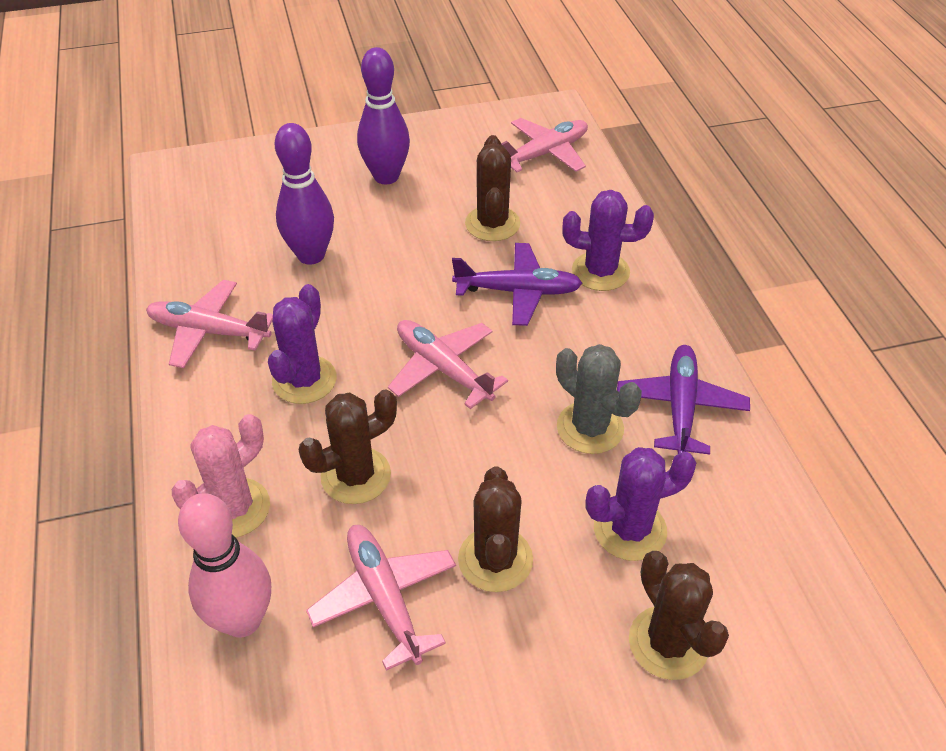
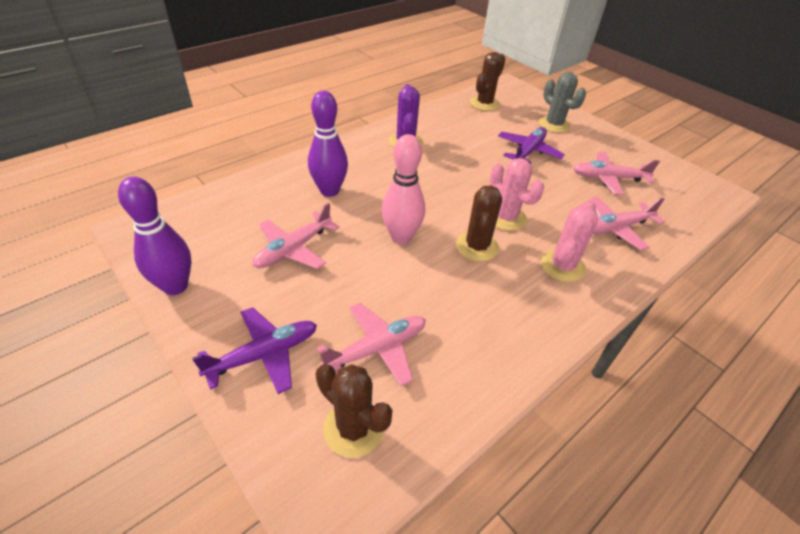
brown cactus: 4 -> 3
pink cactus: 1 -> 2
purple cactus: 3 -> 1

